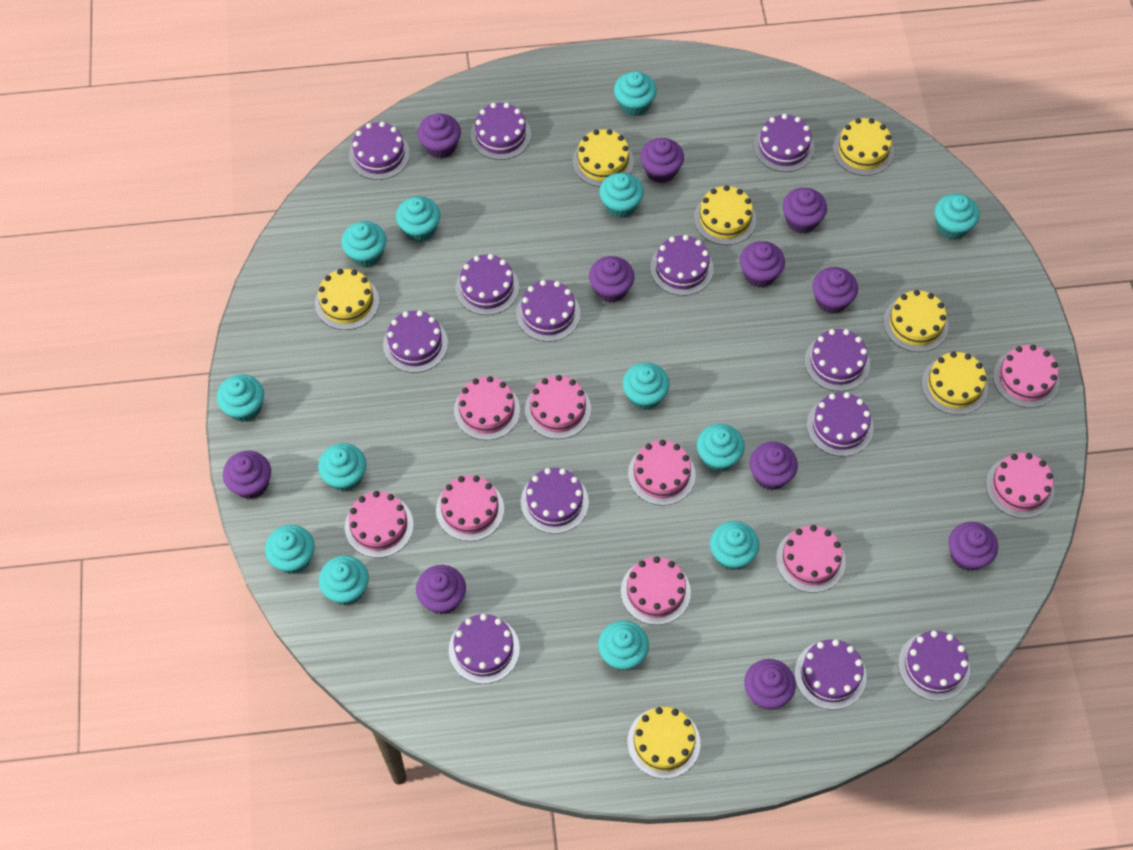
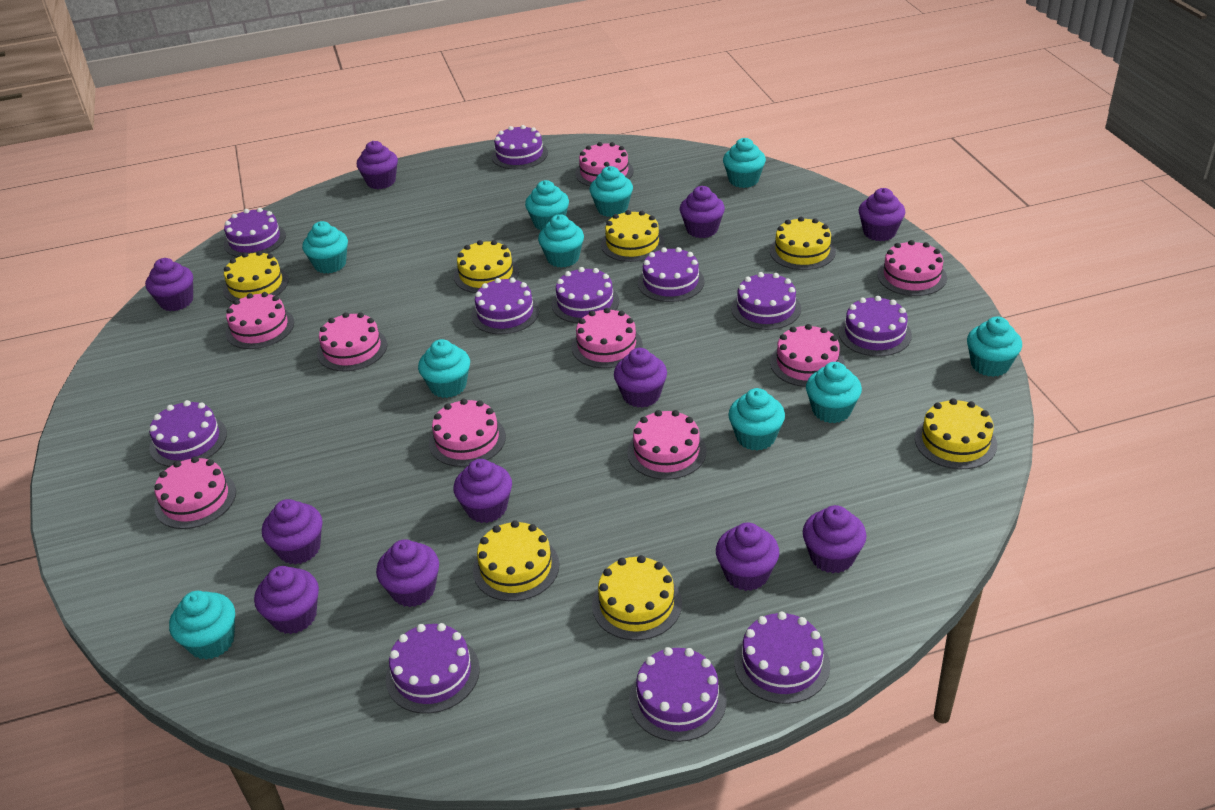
purple cake: 13 -> 11
turquoise cupcake: 13 -> 10

